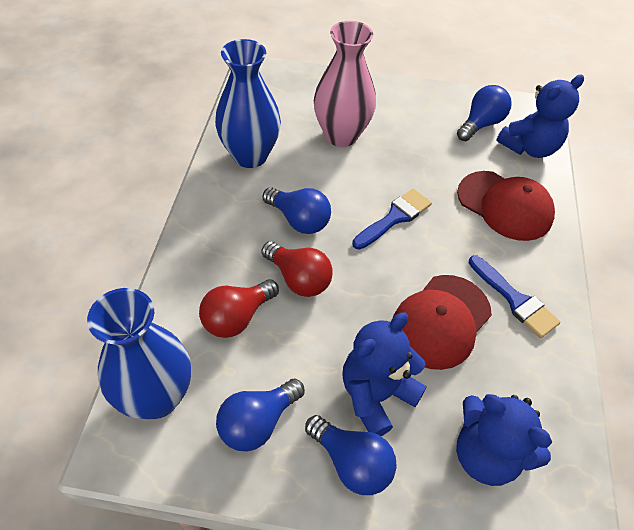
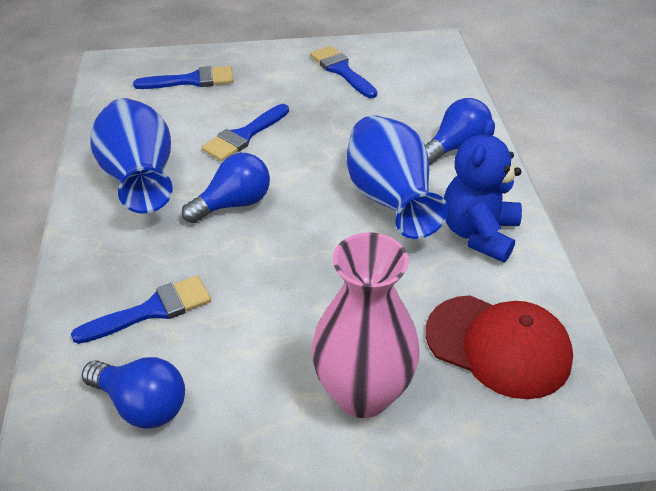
blue brush: 2 -> 4
blue light bulb: 4 -> 3
blue teddy bear: 3 -> 1
red cap: 2 -> 1
red light bulb: 2 -> 0

